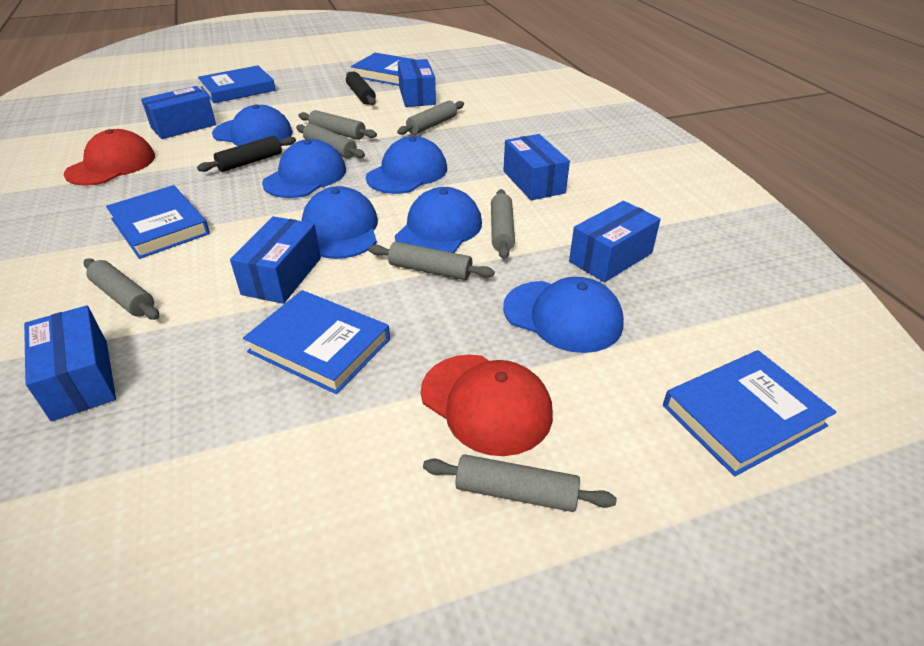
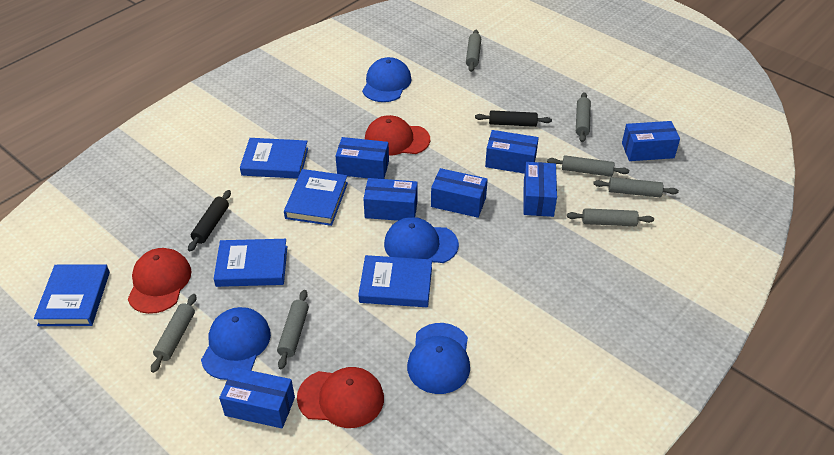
blue box: 6 -> 7
blue cap: 6 -> 4
red cap: 2 -> 3

